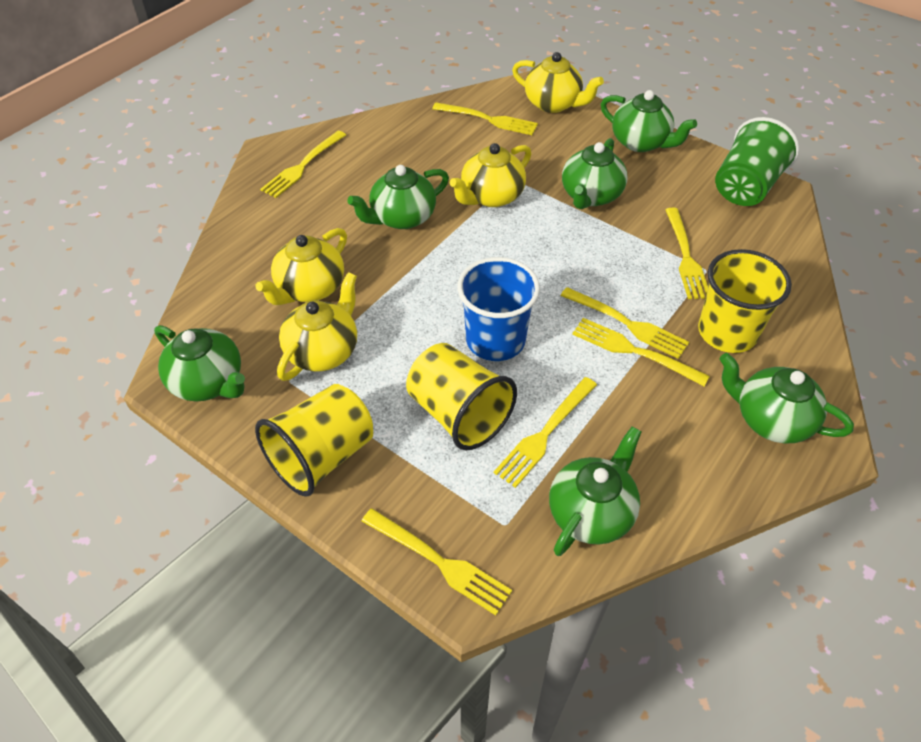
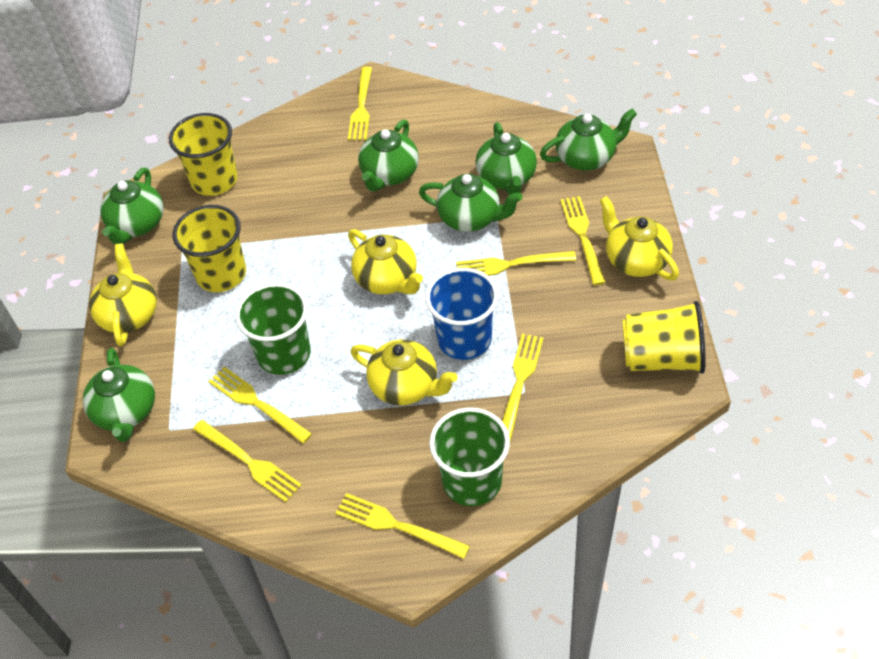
green cup: 1 -> 2

